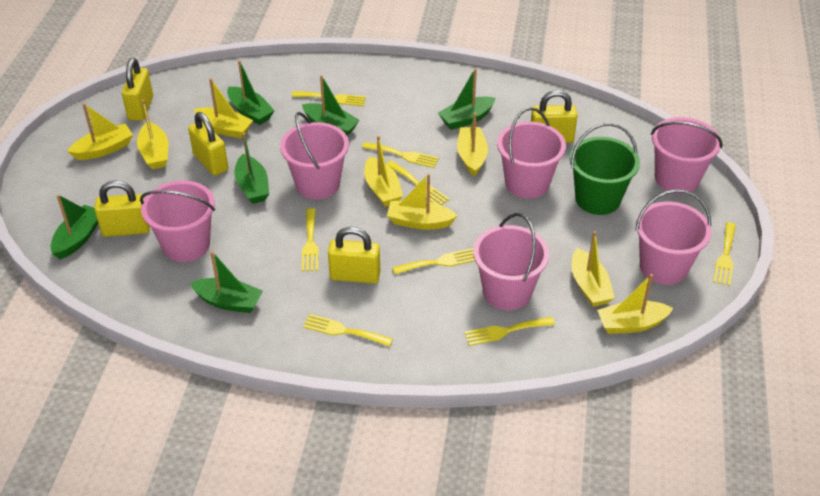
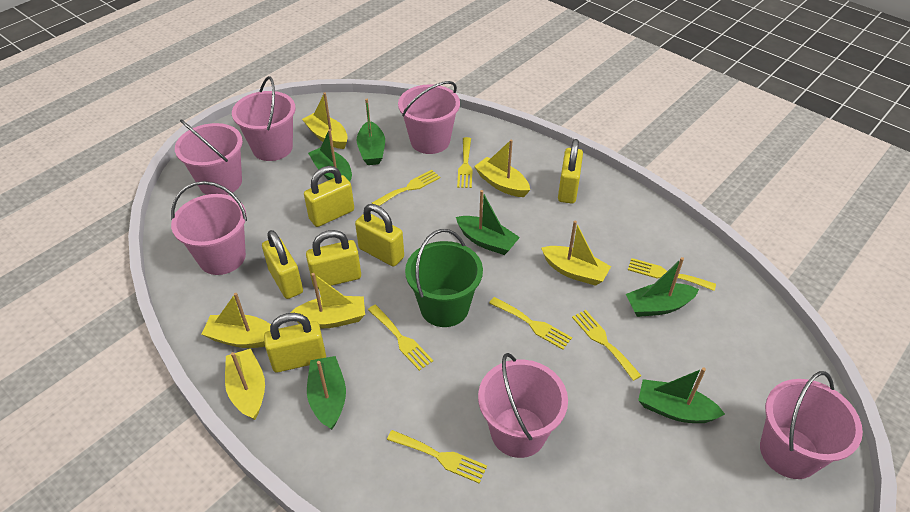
yellow boat: 8 -> 6
yellow fork: 8 -> 7
yellow padlock: 5 -> 6

